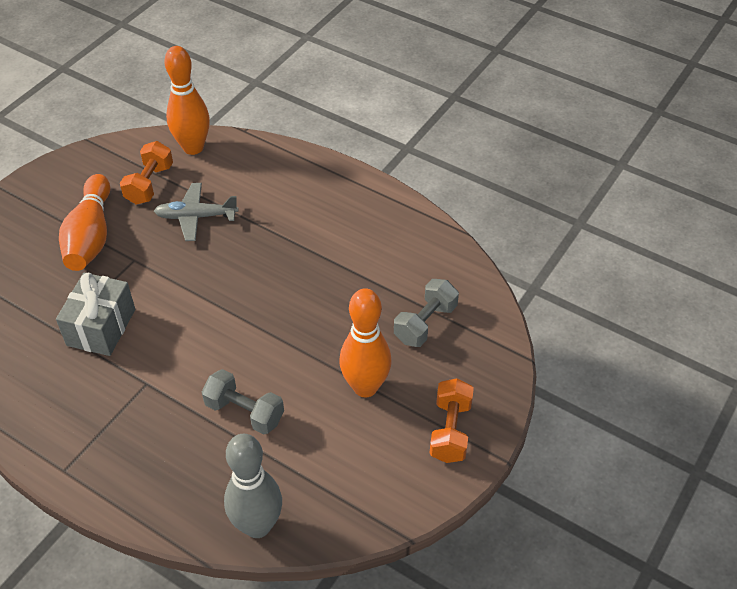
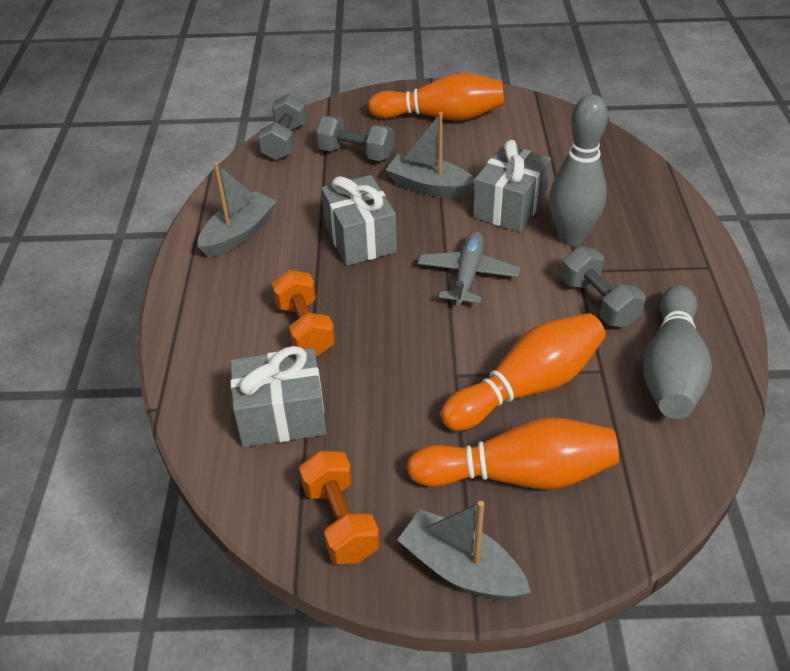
grey boat: 0 -> 3
grey bowling pin: 1 -> 2
grey dumbbell: 2 -> 3
grey gift: 1 -> 3

